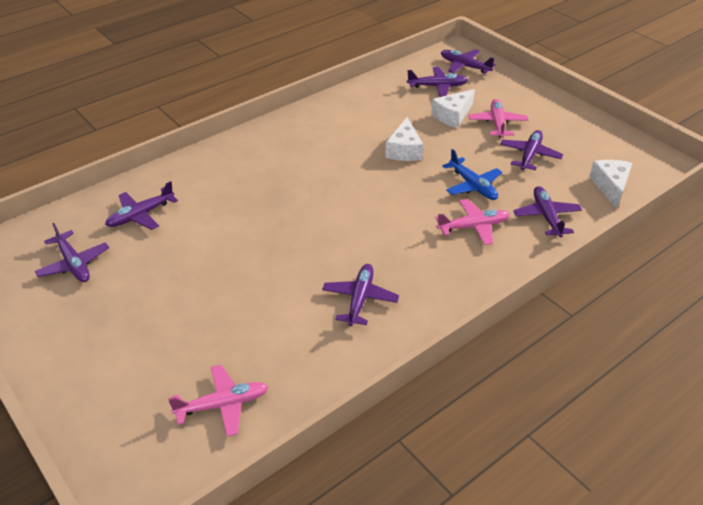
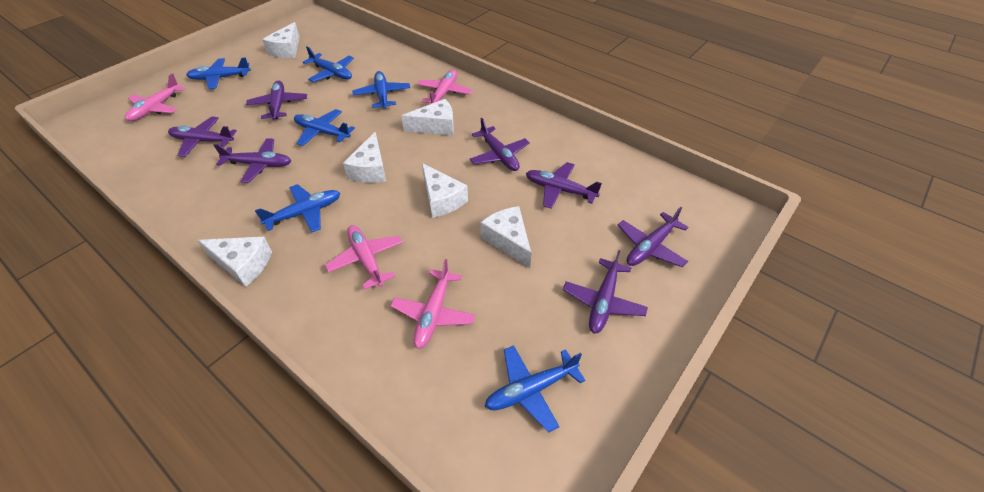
blue plane: 1 -> 6
pink plane: 3 -> 4
white cheese: 3 -> 6

